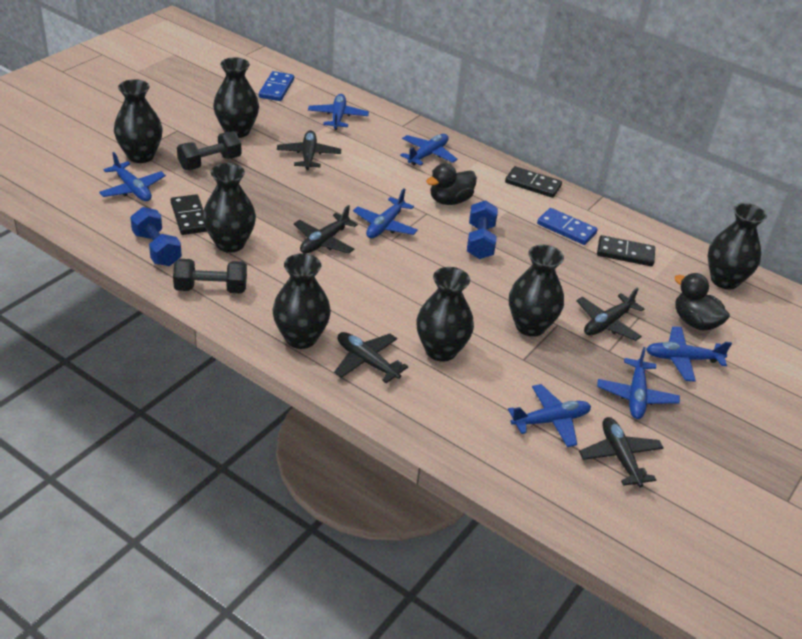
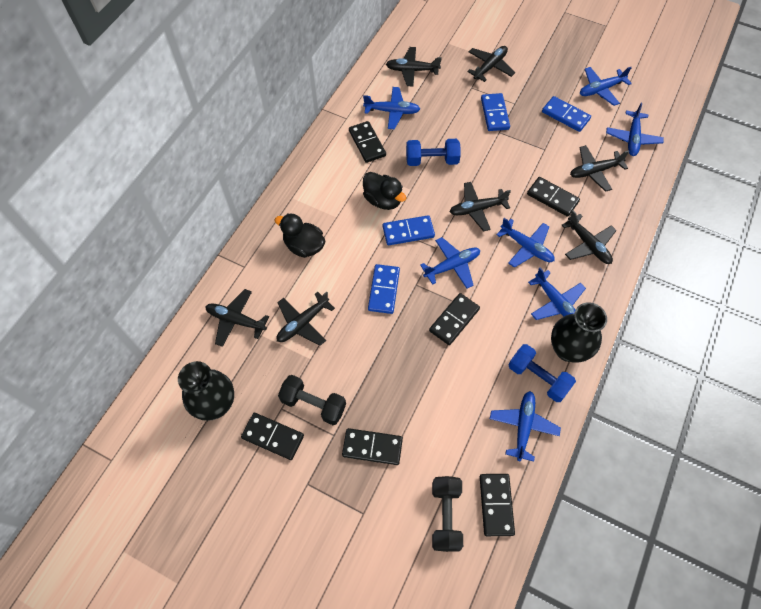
black domino: 3 -> 6
black plane: 5 -> 7
black vase: 7 -> 2
blue domino: 2 -> 4

